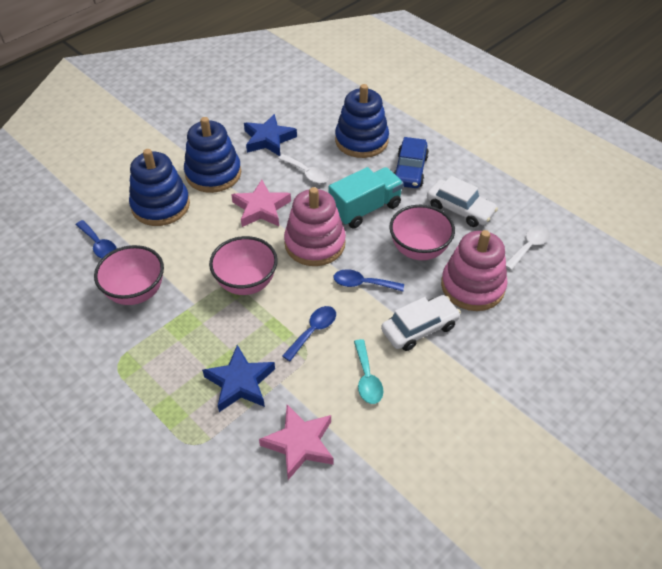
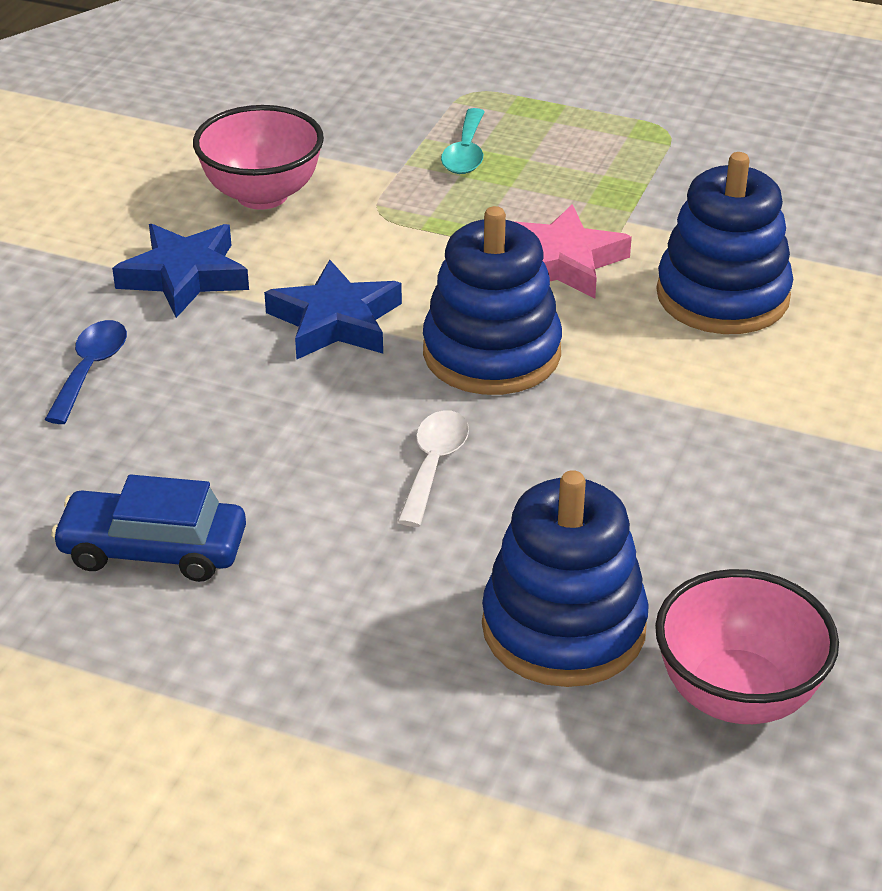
blue spoon: 3 -> 1
pink bowl: 3 -> 2
pink stacking toy: 2 -> 0
pink star: 2 -> 1
turquoise truck: 1 -> 0
white car: 2 -> 0
white spoon: 2 -> 1

